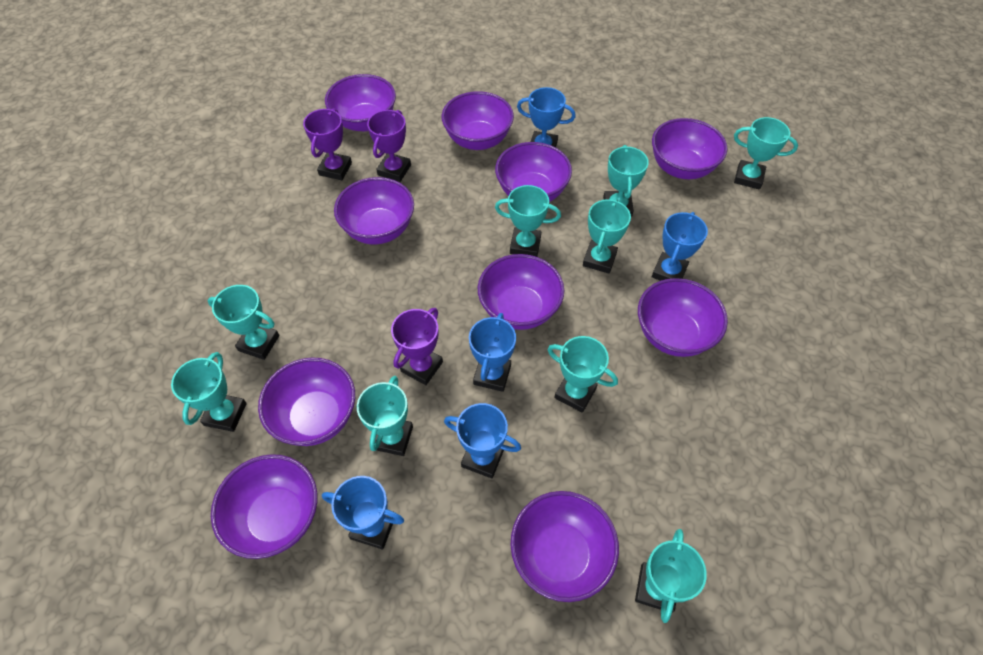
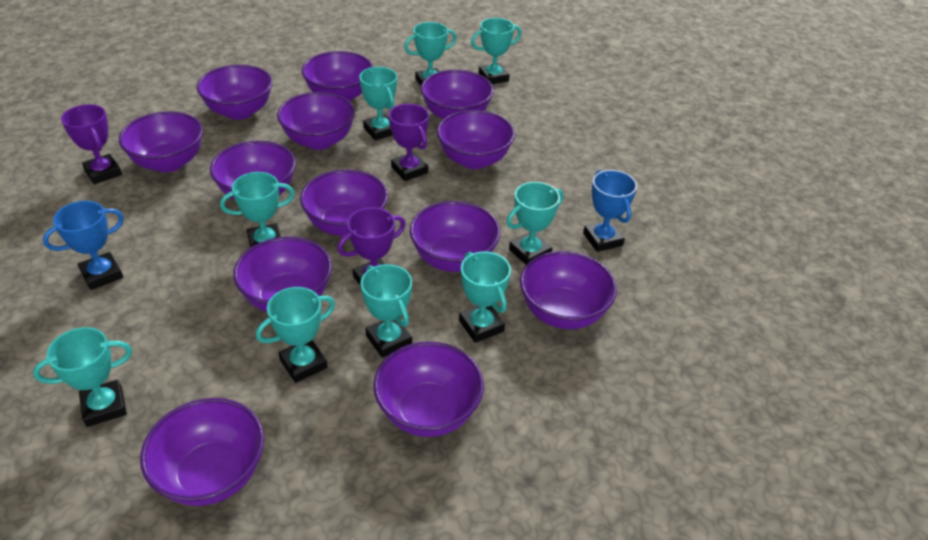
blue trophy: 5 -> 2
purple bowl: 10 -> 13

